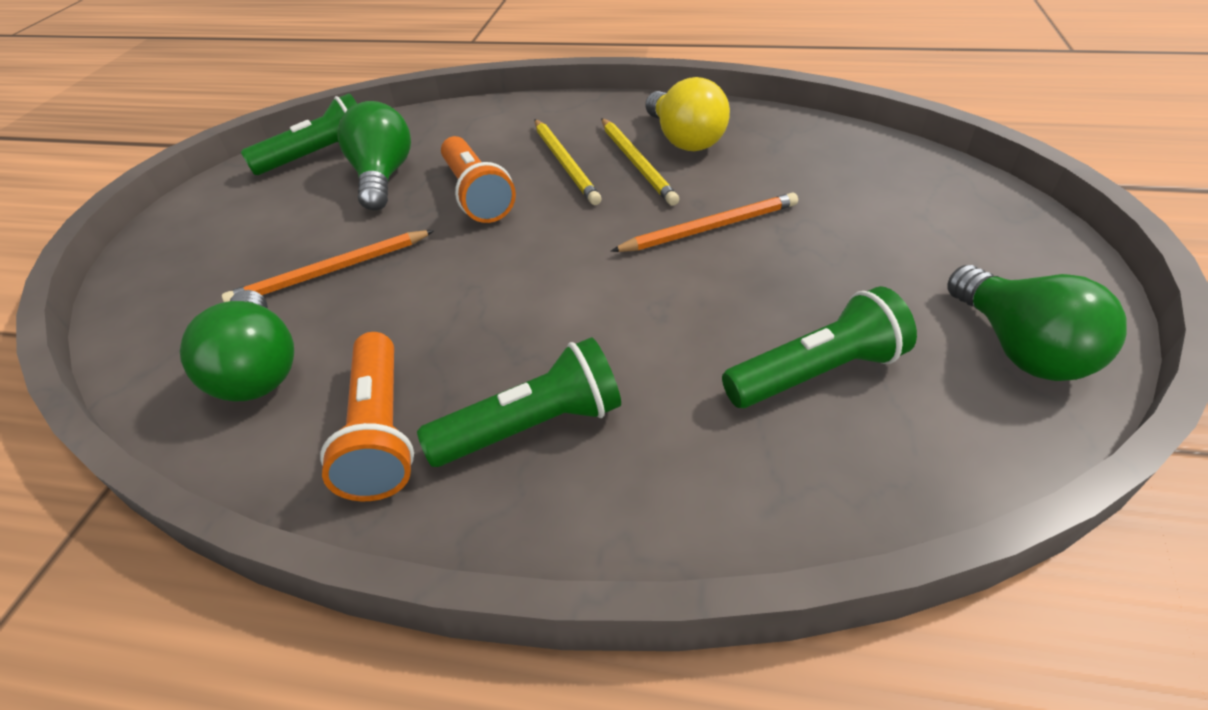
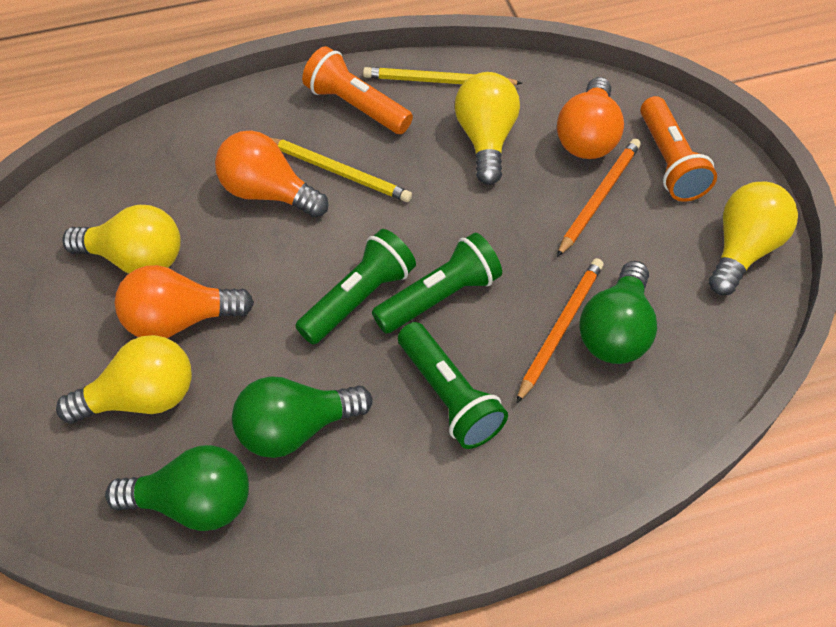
orange light bulb: 0 -> 3
yellow light bulb: 1 -> 4

